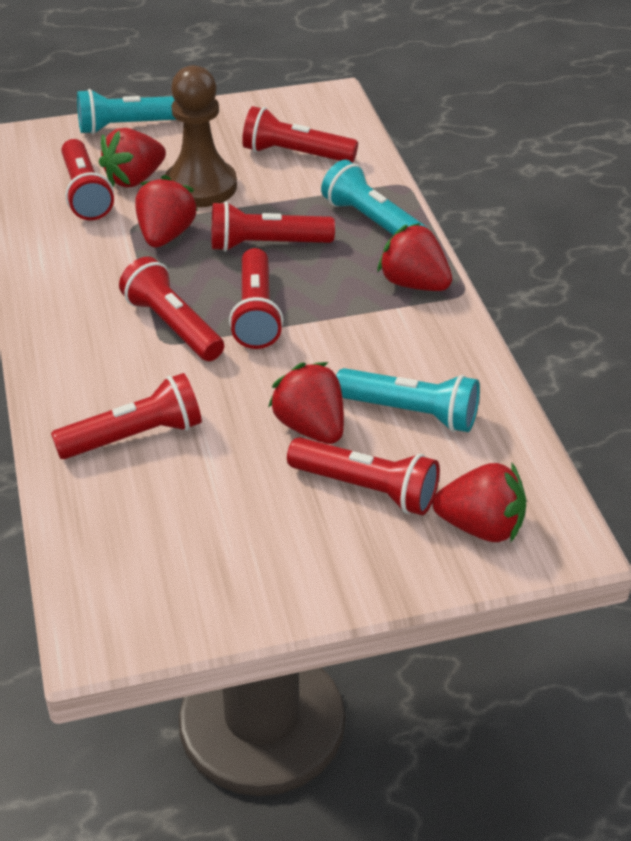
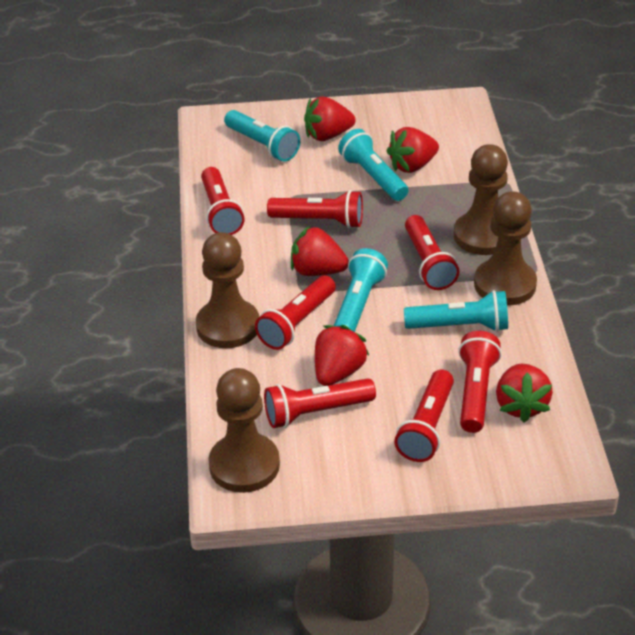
brown pawn: 1 -> 4
turquoise flashlight: 3 -> 4

